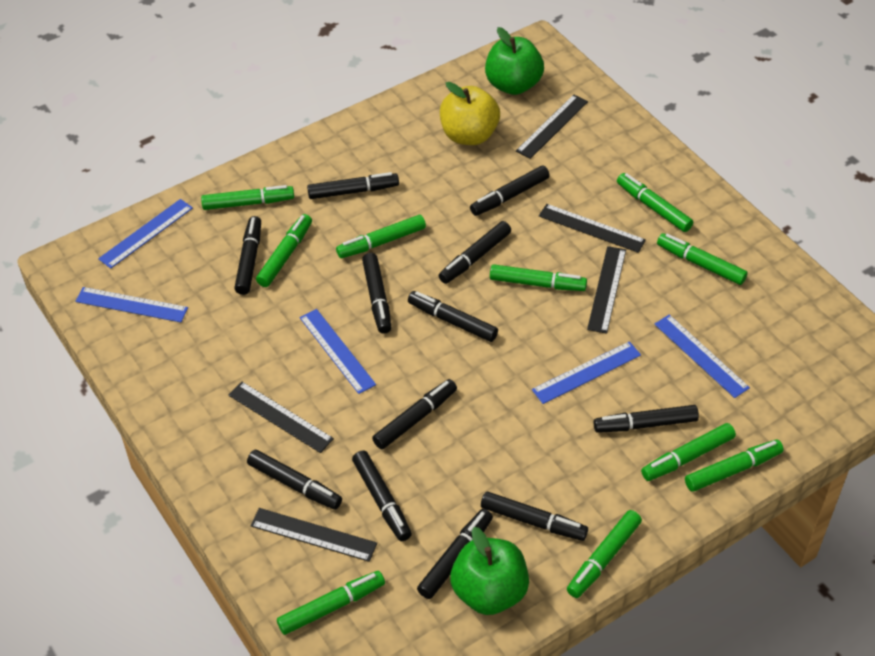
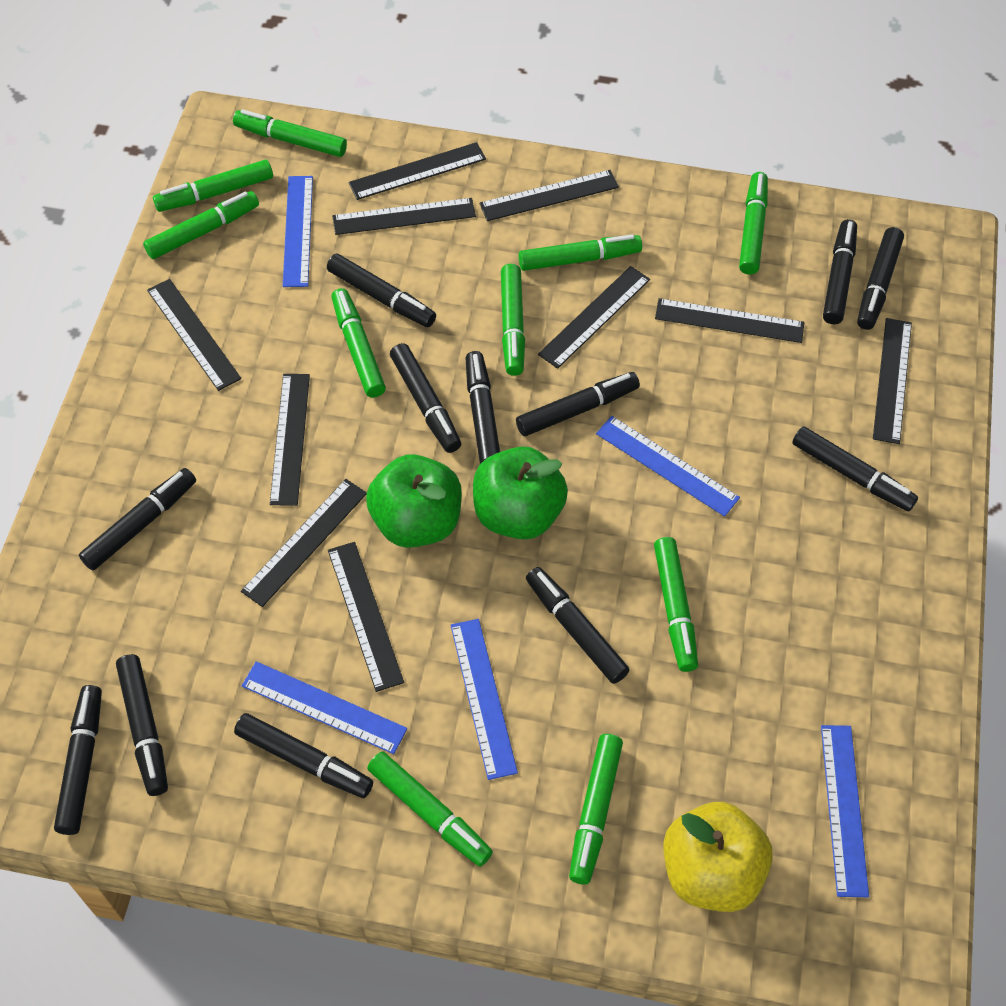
black ruler: 5 -> 10

